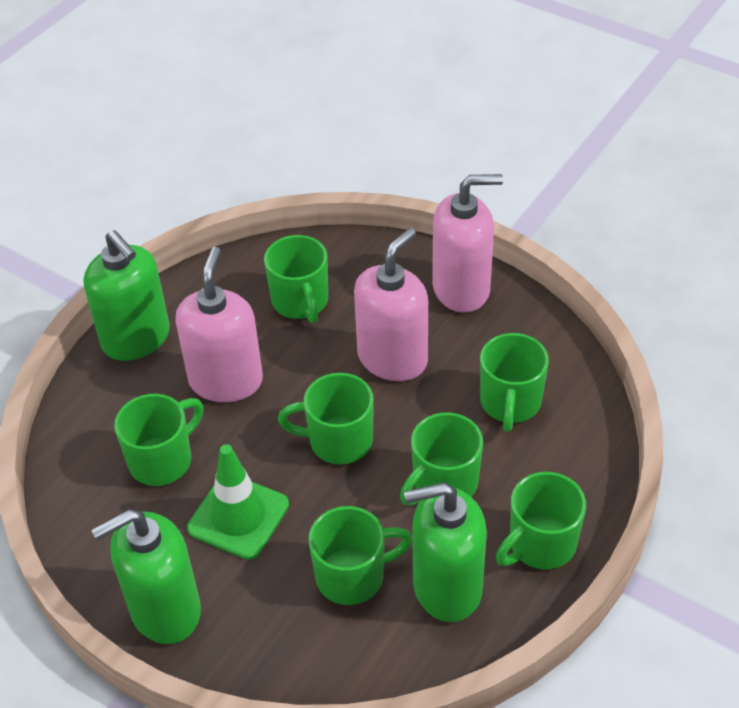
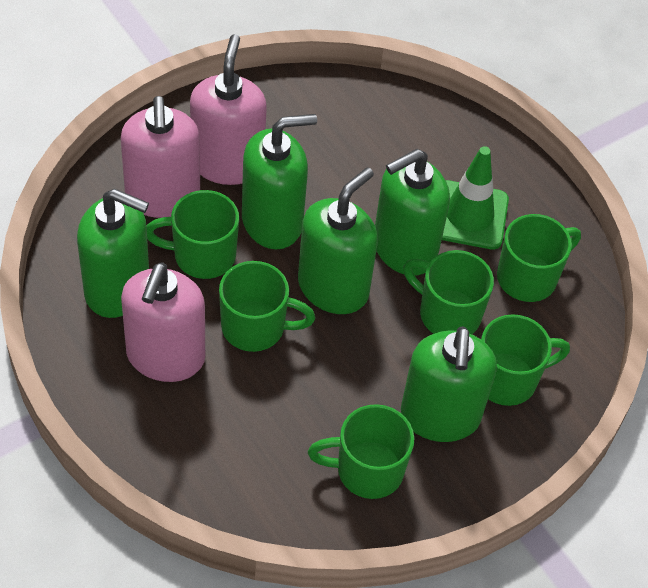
green mug: 7 -> 6
green soap dispenser: 3 -> 5

